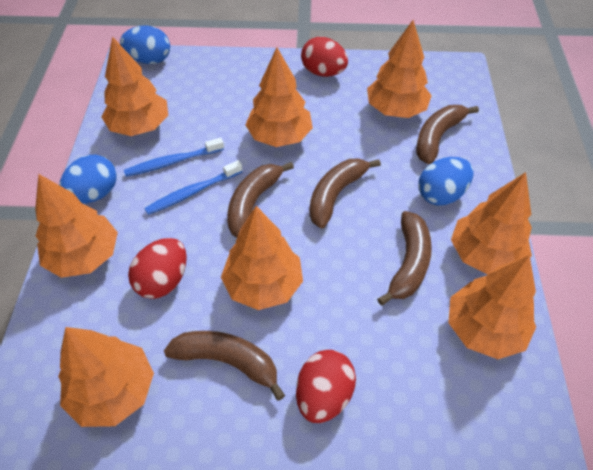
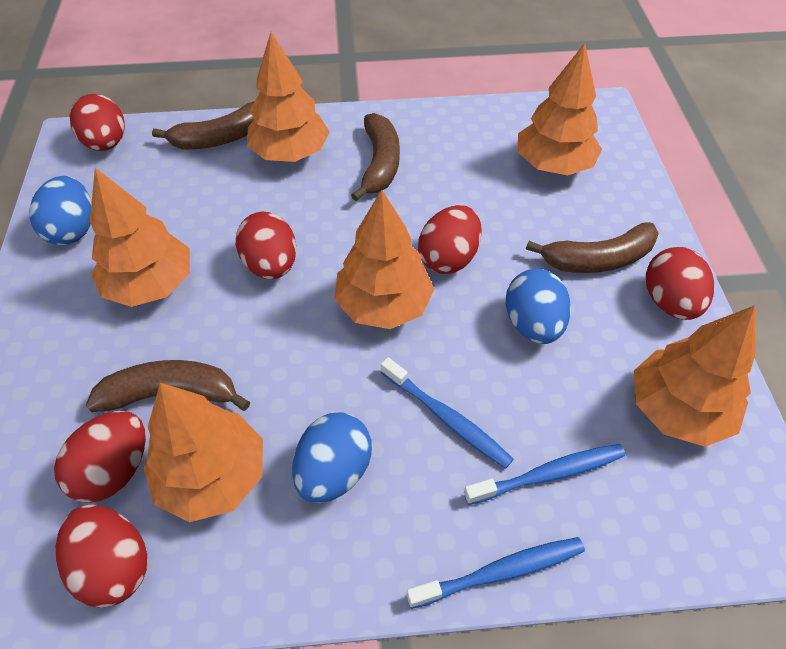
blue toothbrush: 2 -> 3
brown banana: 5 -> 4
orange tree: 8 -> 6
red egg: 3 -> 6

